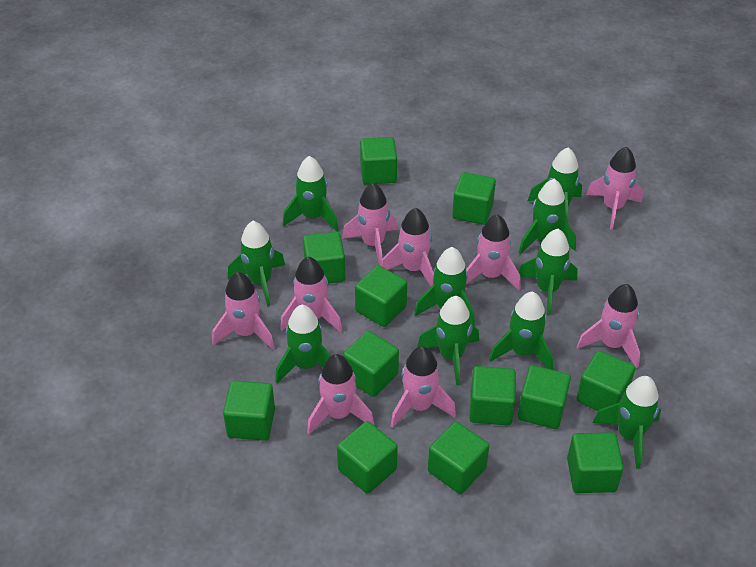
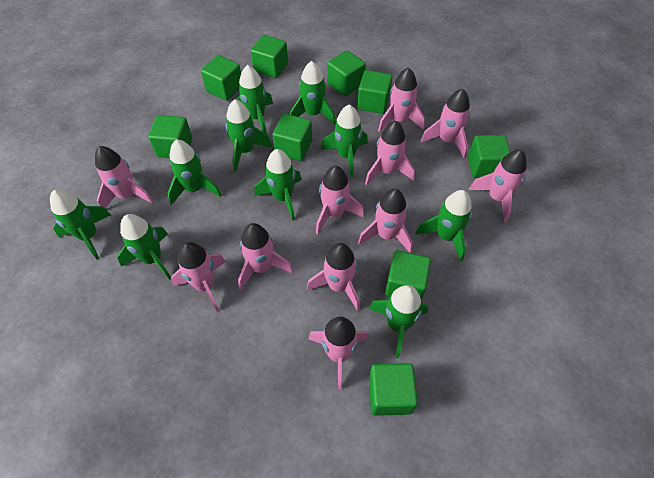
green cube: 12 -> 9
pink rocket: 9 -> 11

